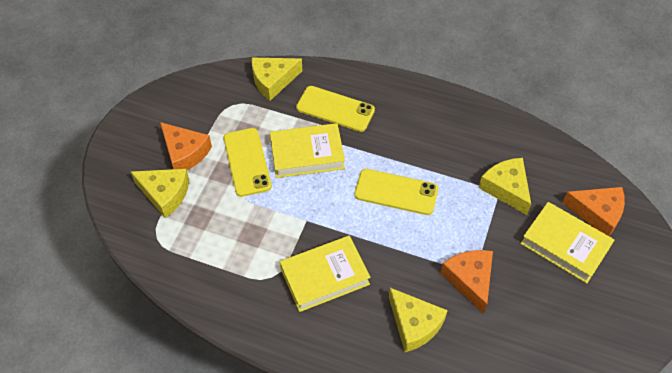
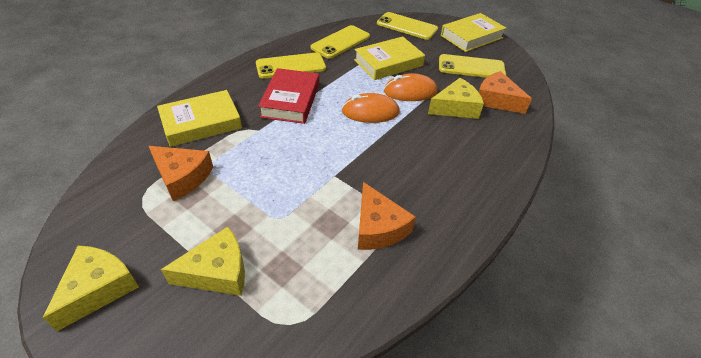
orange mouse: 0 -> 2
red book: 0 -> 1
yellow cheese: 4 -> 3
yellow phone: 3 -> 4

